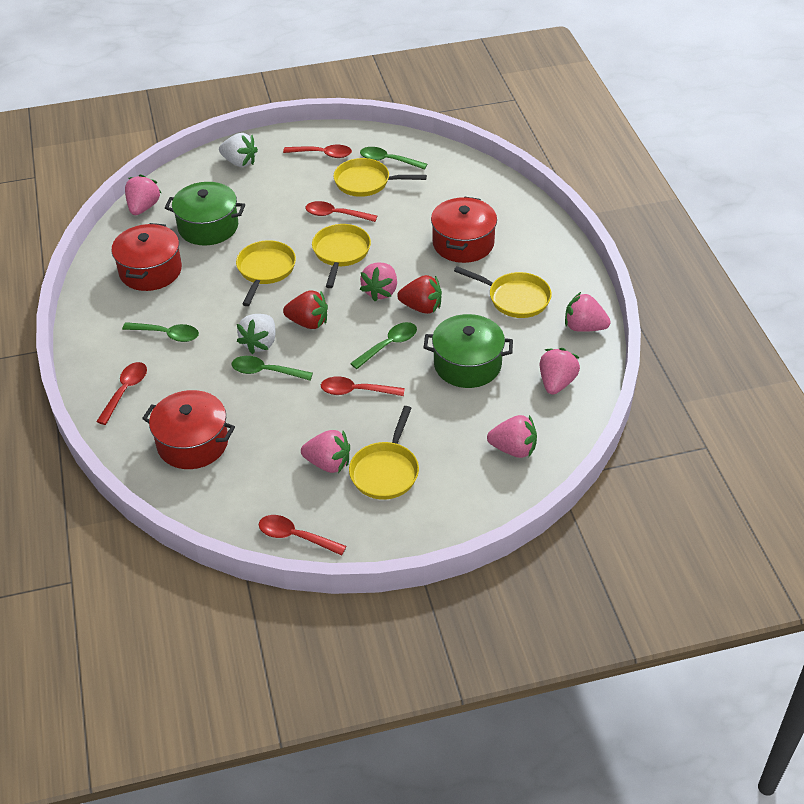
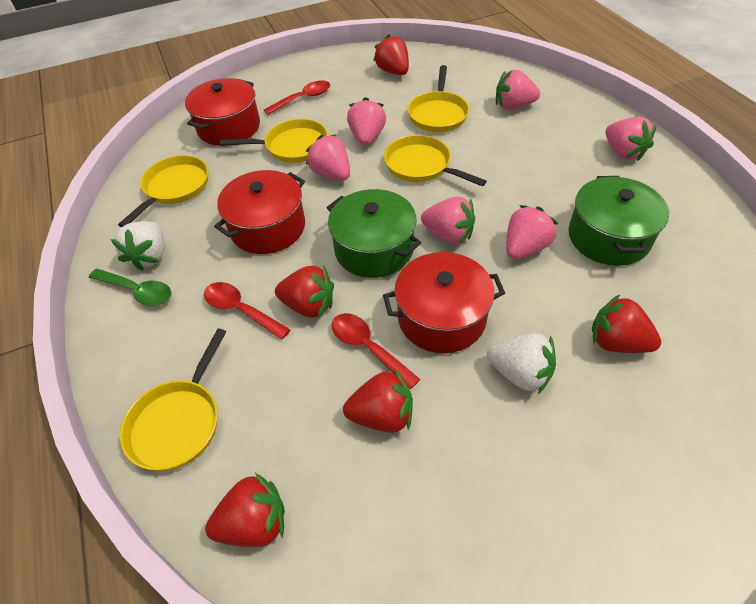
green spoon: 4 -> 1
red spoon: 5 -> 3
red strawberry: 2 -> 5

